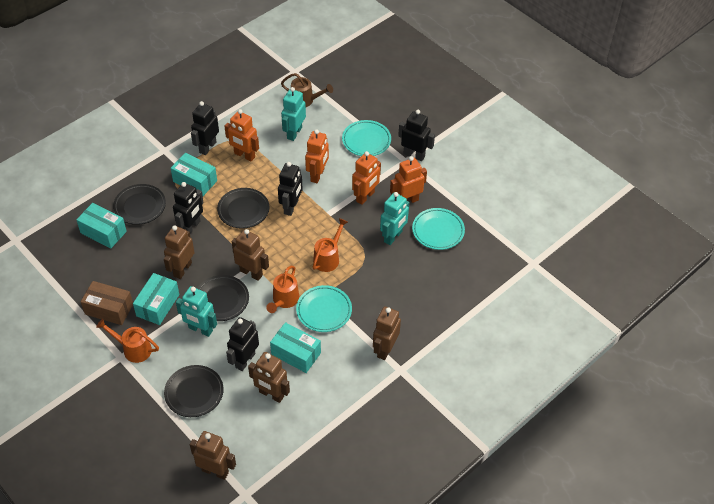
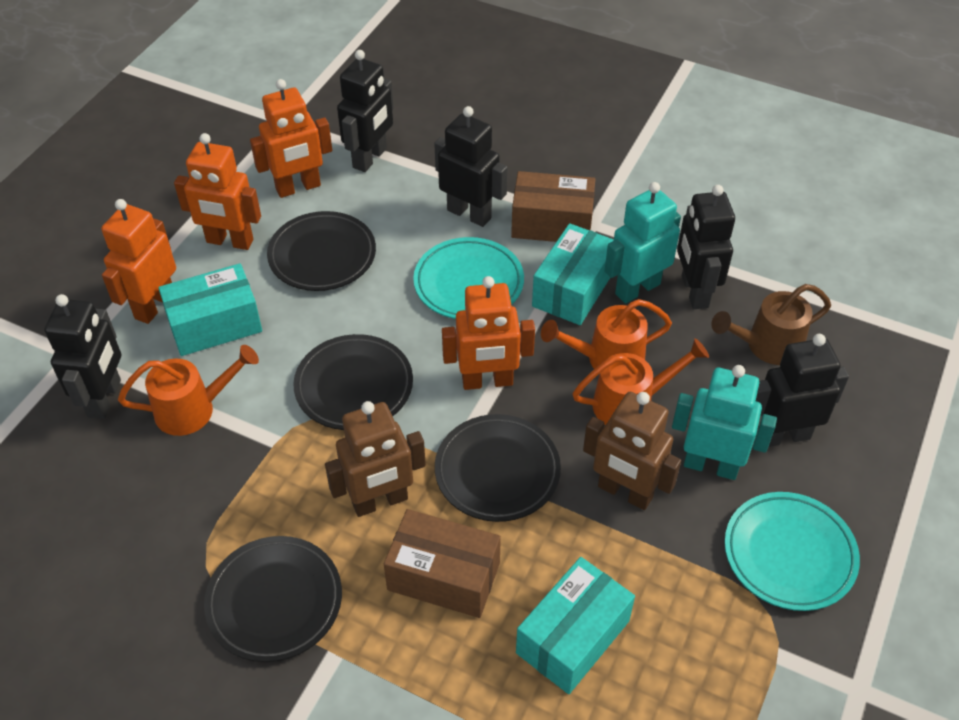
brown box: 1 -> 2
brown robot: 5 -> 2
turquoise box: 4 -> 3
turquoise plate: 3 -> 2
turquoise robot: 3 -> 2

